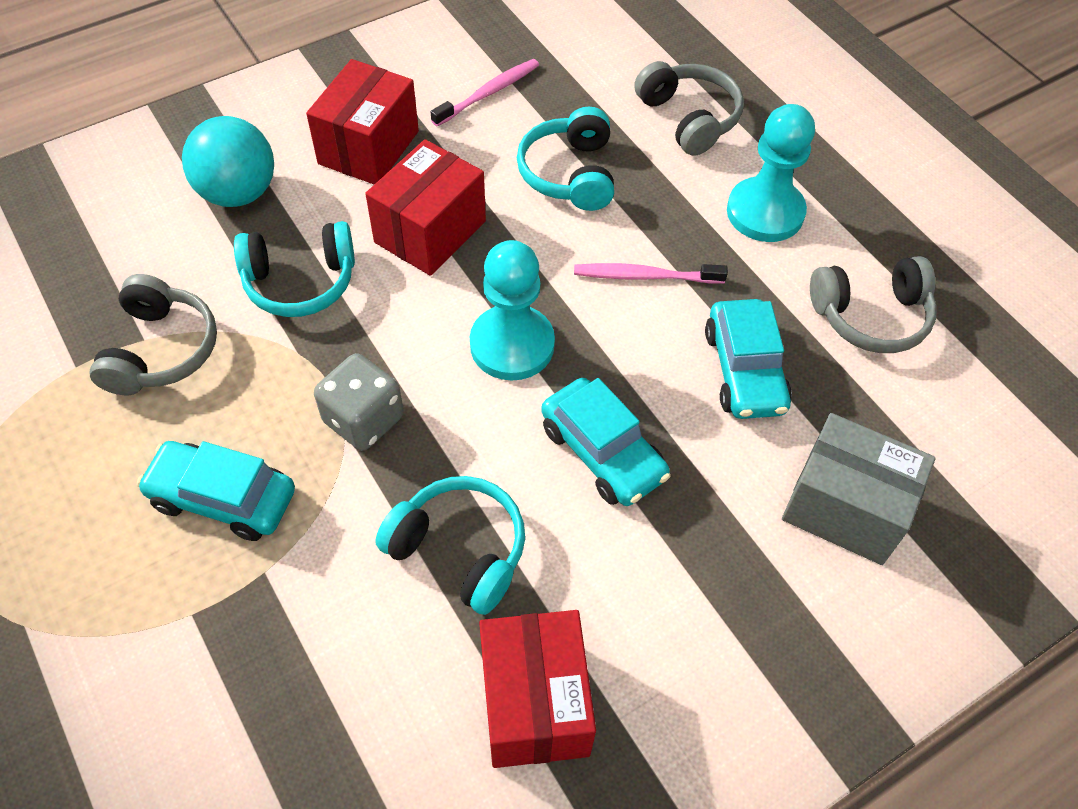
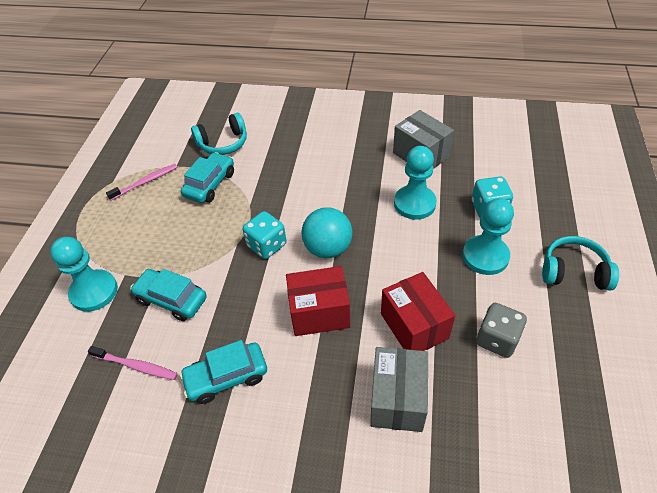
grey box: 1 -> 2
grey headphones: 3 -> 0
red box: 3 -> 2
turquoise dice: 0 -> 2
turquoise headphones: 3 -> 2
turquoise pawn: 2 -> 3

